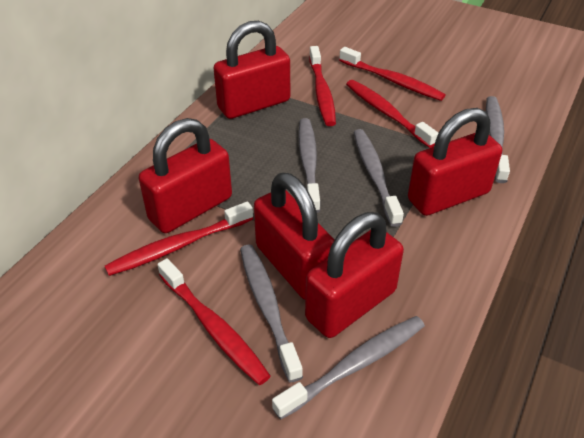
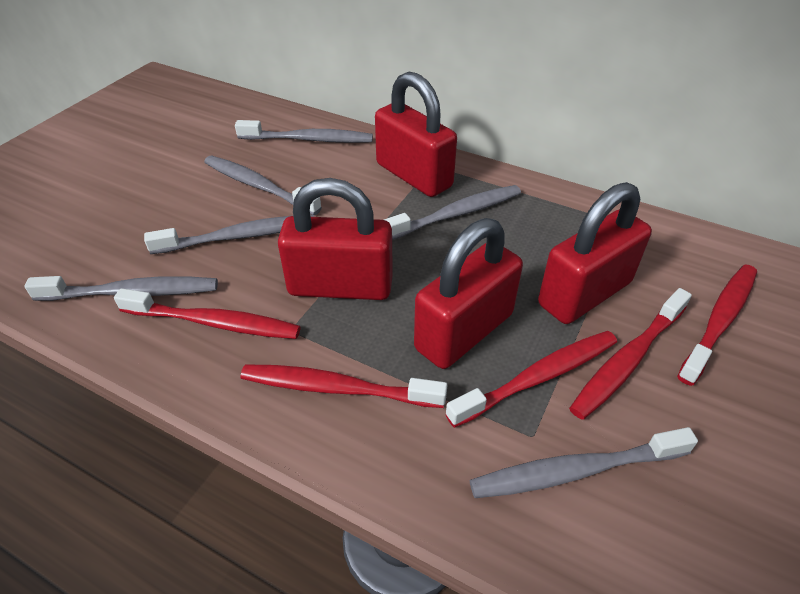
grey toothbrush: 5 -> 6
red padlock: 5 -> 4

